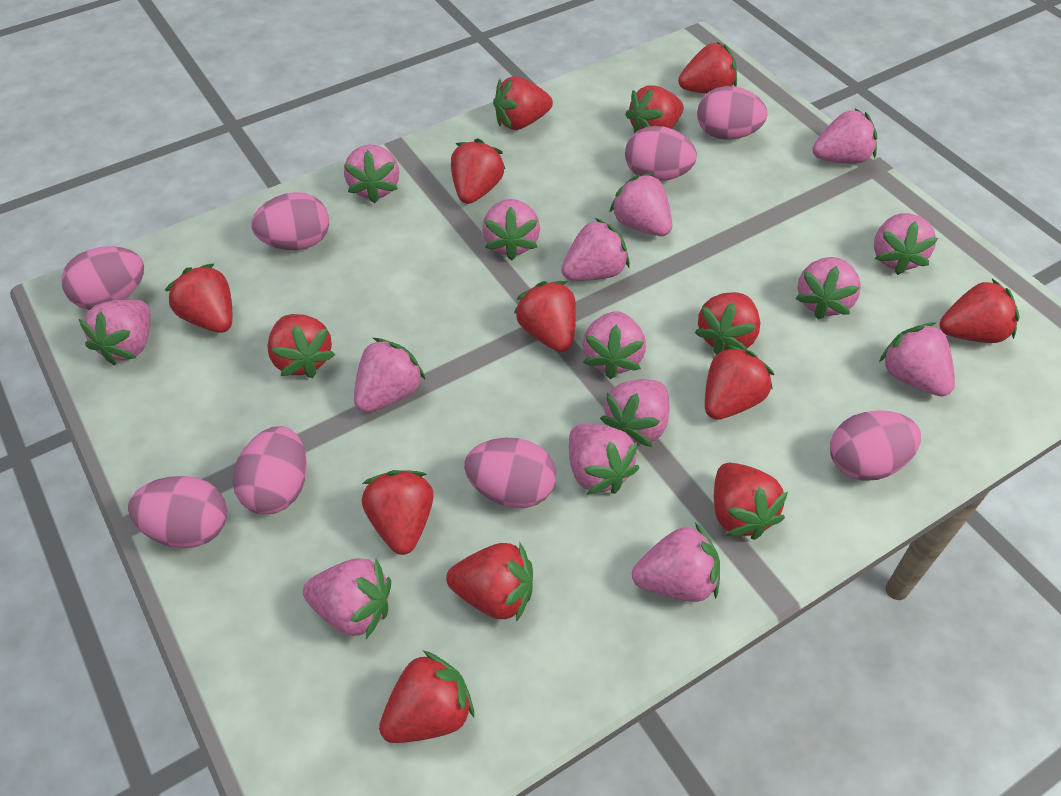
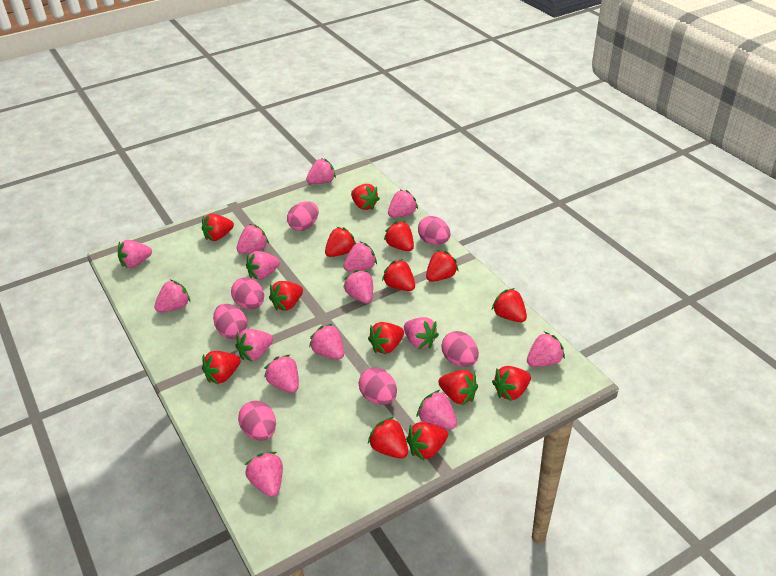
pink egg: 8 -> 7

